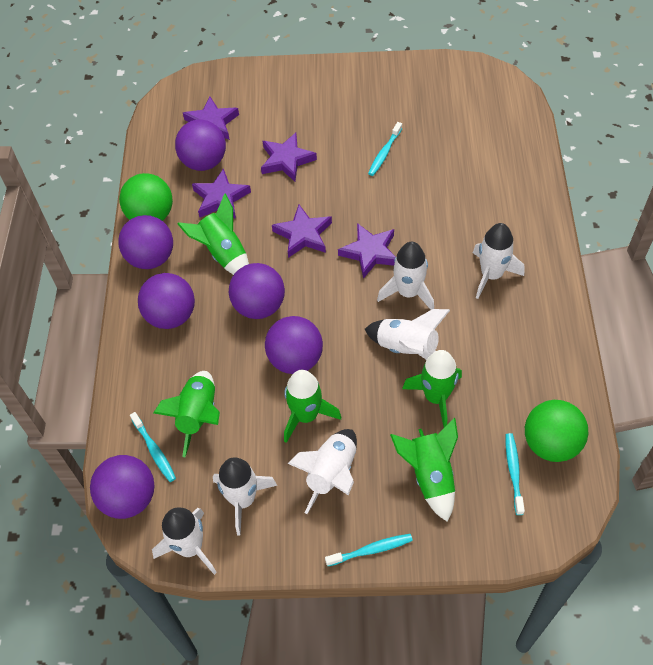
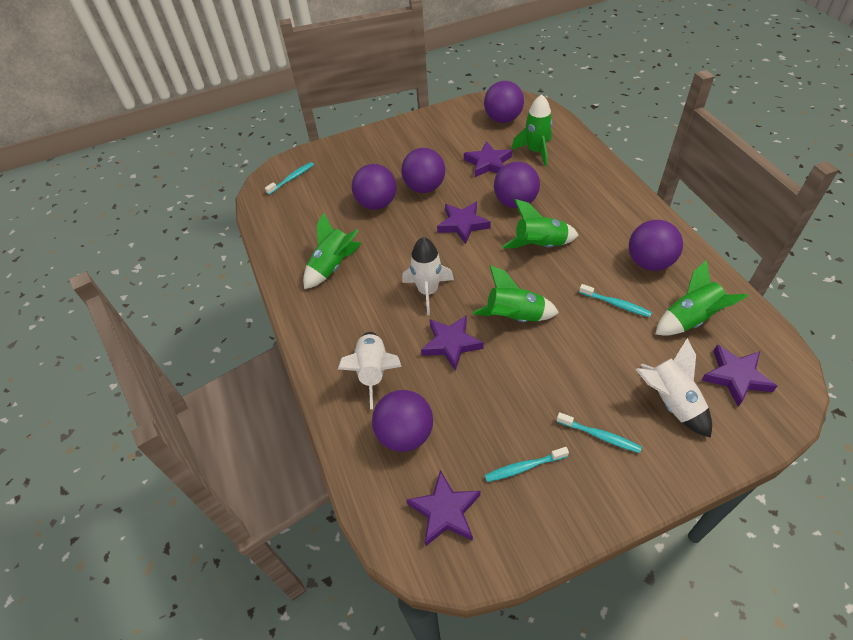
green ball: 2 -> 0
white rocket: 6 -> 3

